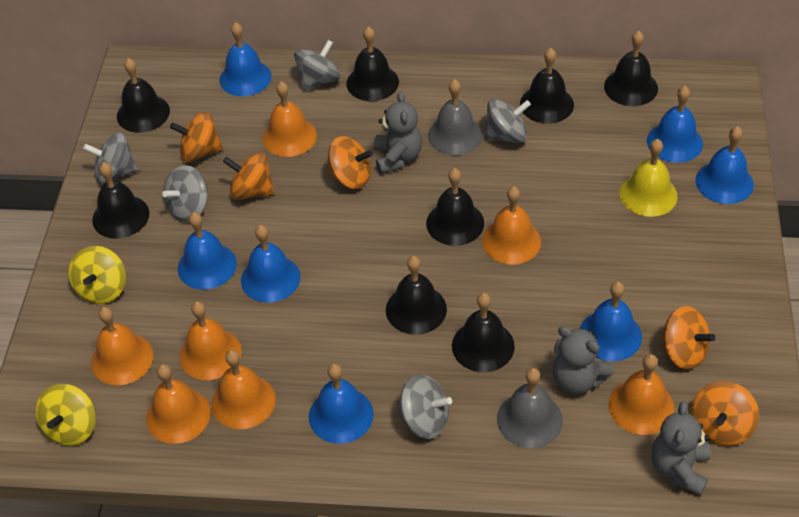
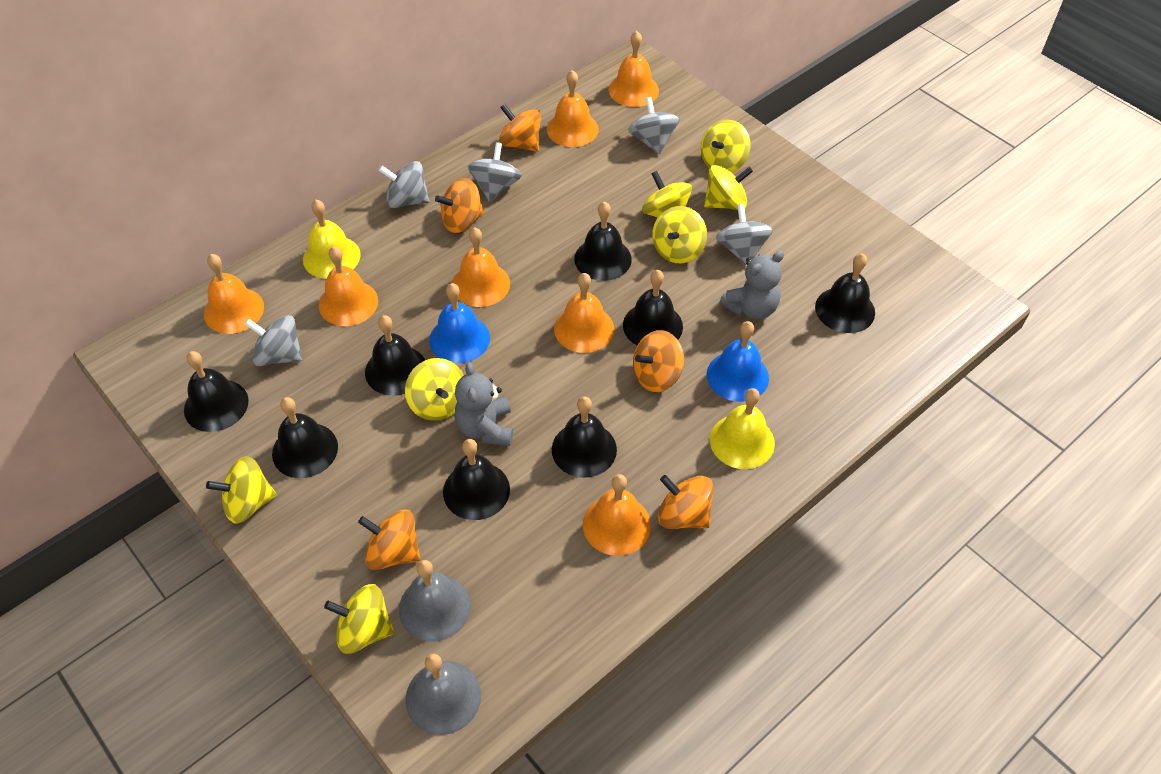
blue bell: 7 -> 2
grey teddy bear: 3 -> 2
yellow bell: 1 -> 2
yellow spinning top: 2 -> 7

